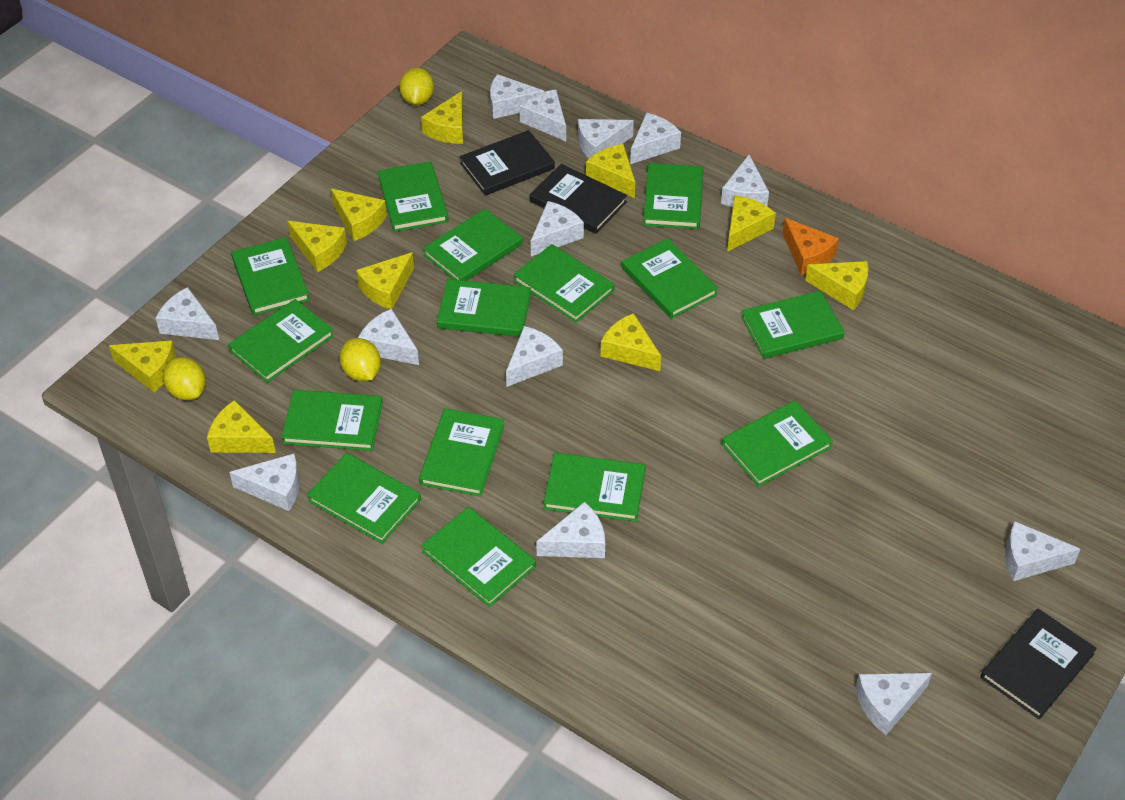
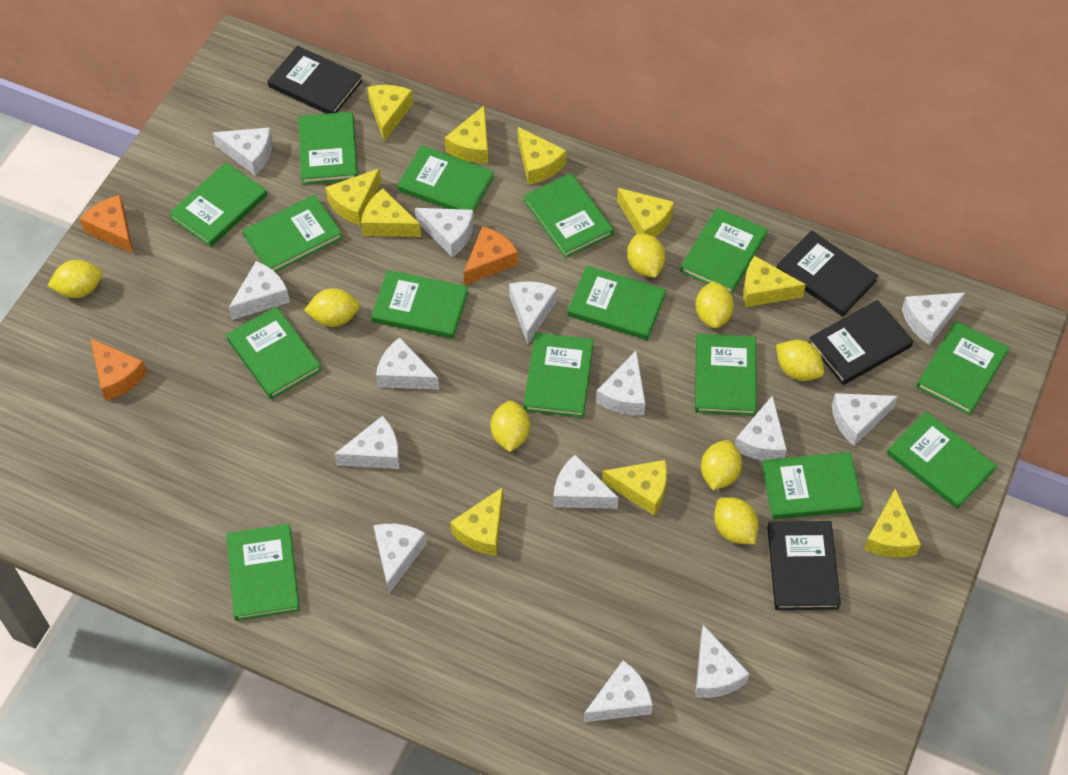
black book: 3 -> 4
orange cheese: 1 -> 3
white cheese: 13 -> 14
yellow lemon: 3 -> 8

